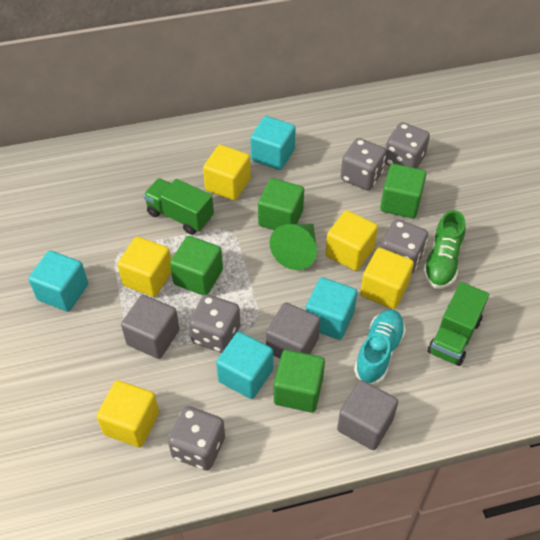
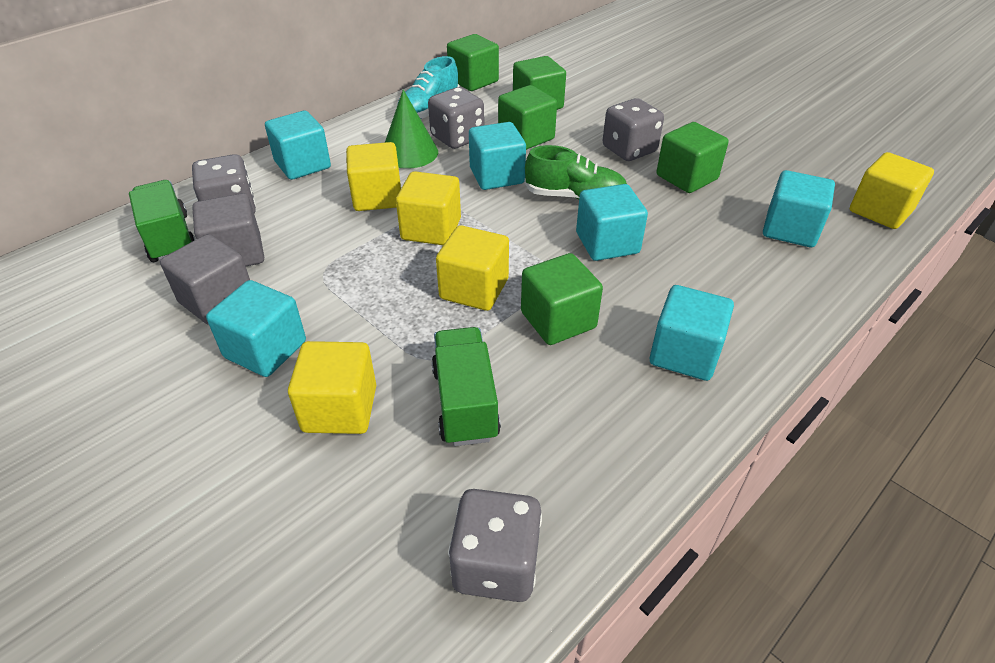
green cube: 4 -> 5
grey cube: 3 -> 2
grey dice: 5 -> 4
turquoise cube: 4 -> 6

